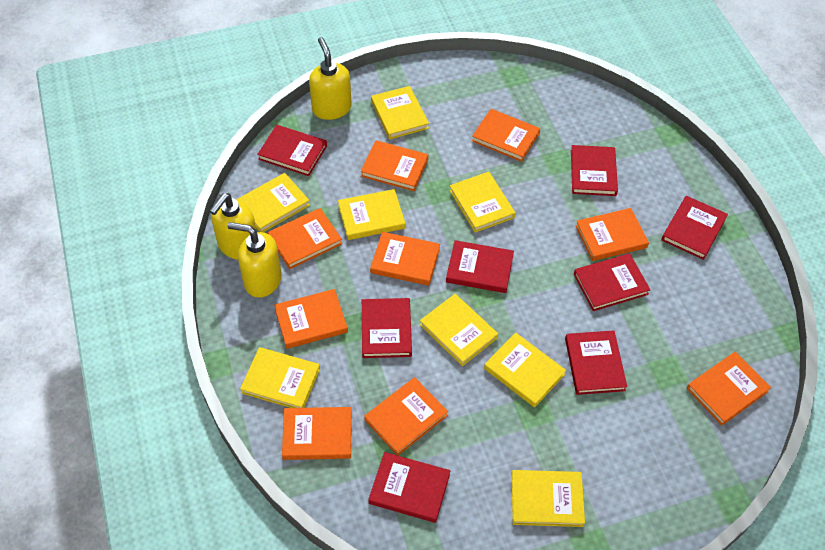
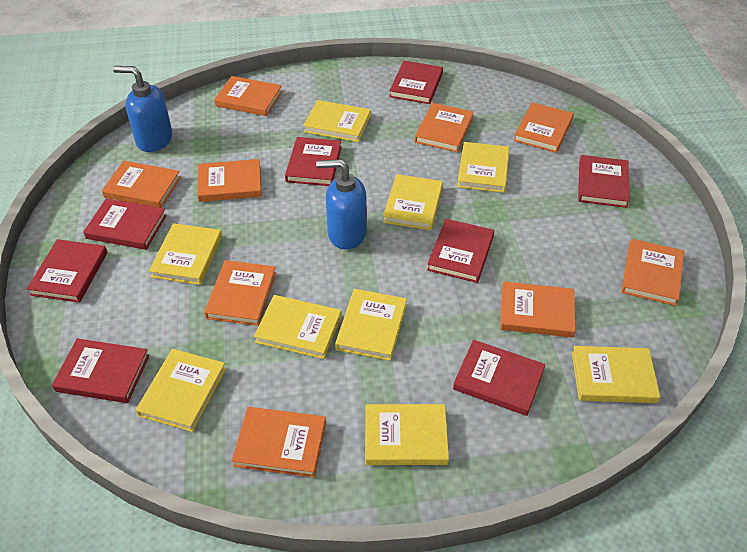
blue soap dispenser: 0 -> 2
yellow book: 8 -> 9
yellow soap dispenser: 3 -> 0

